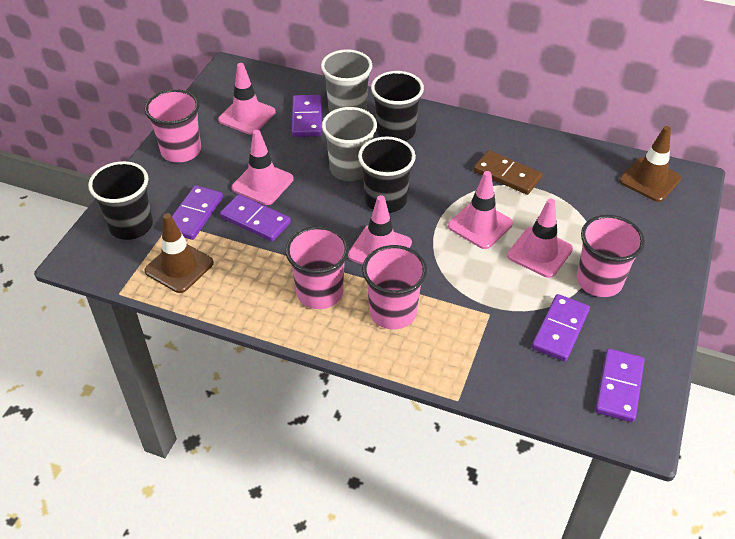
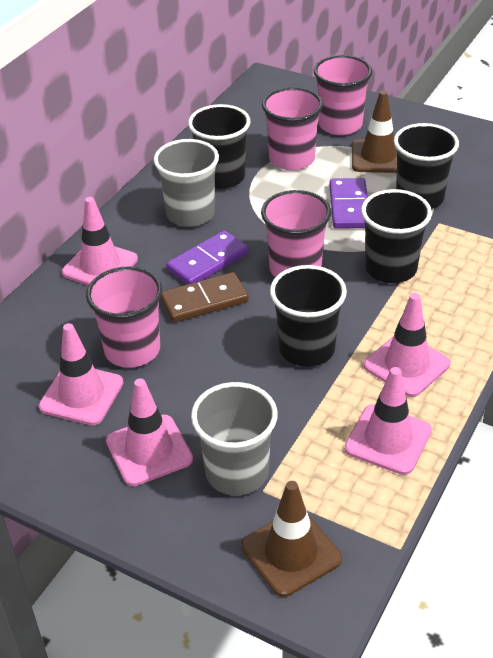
black cup: 3 -> 4
purple domino: 5 -> 2

